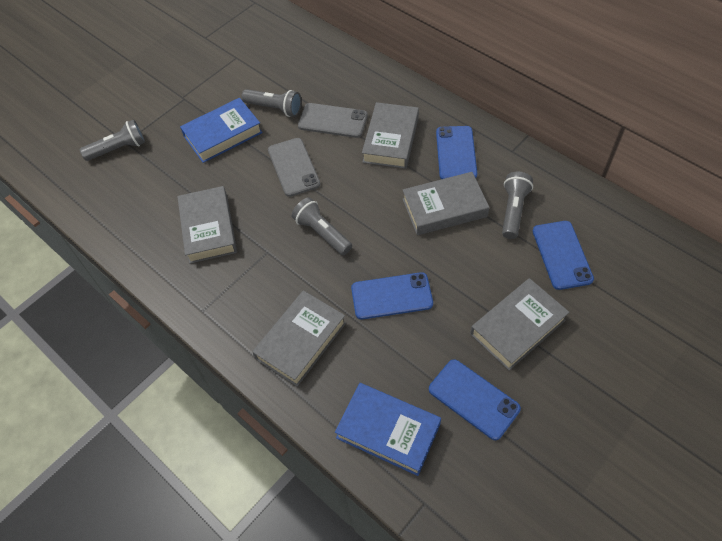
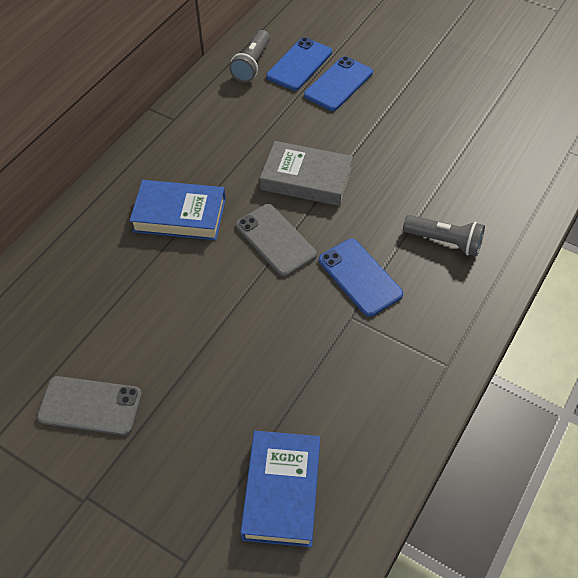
blue phone: 4 -> 3
grey book: 5 -> 1
grey flashlight: 4 -> 2

